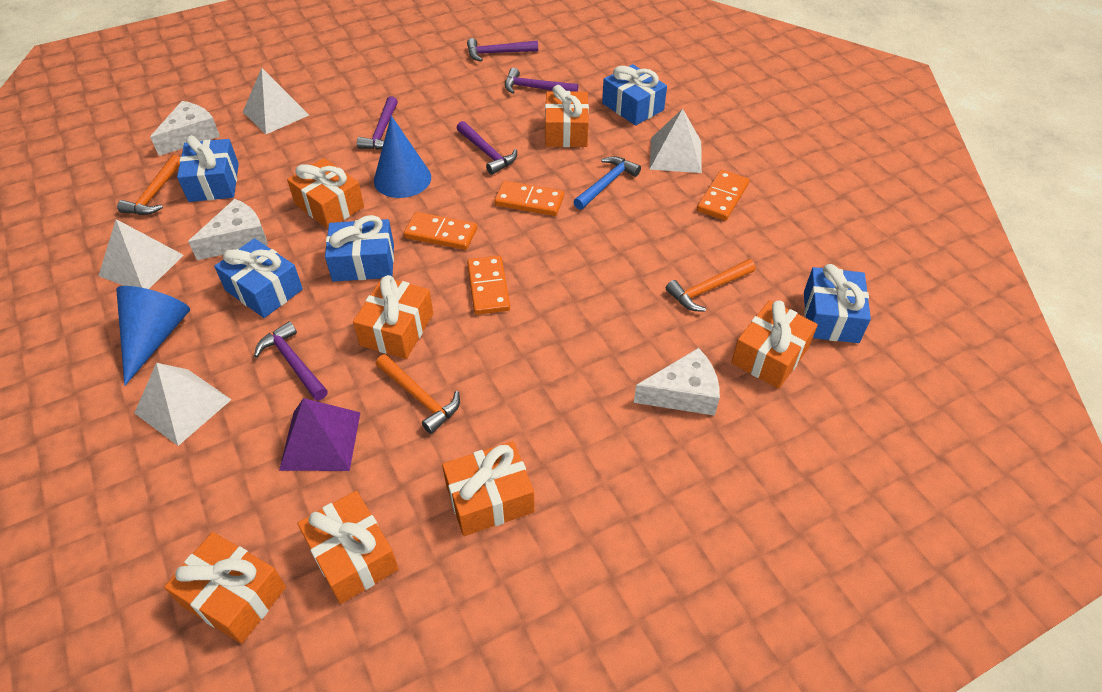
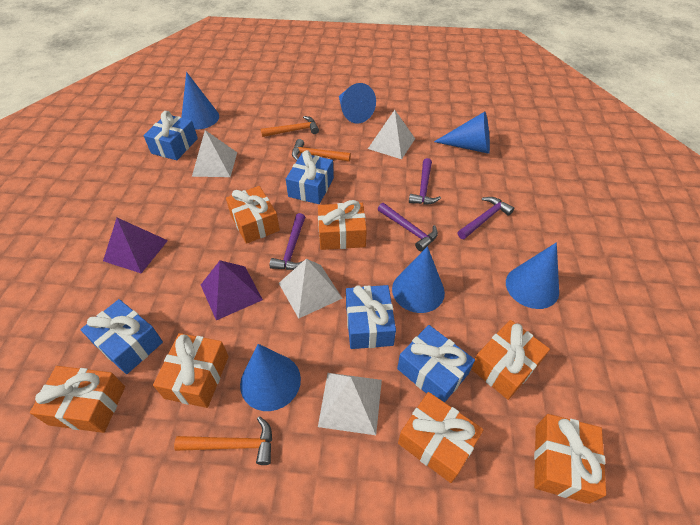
blue cone: 2 -> 6
blue hammer: 1 -> 0
orange domino: 4 -> 0
purple hammer: 5 -> 4
purple pyramid: 1 -> 2
white cheese: 3 -> 0

